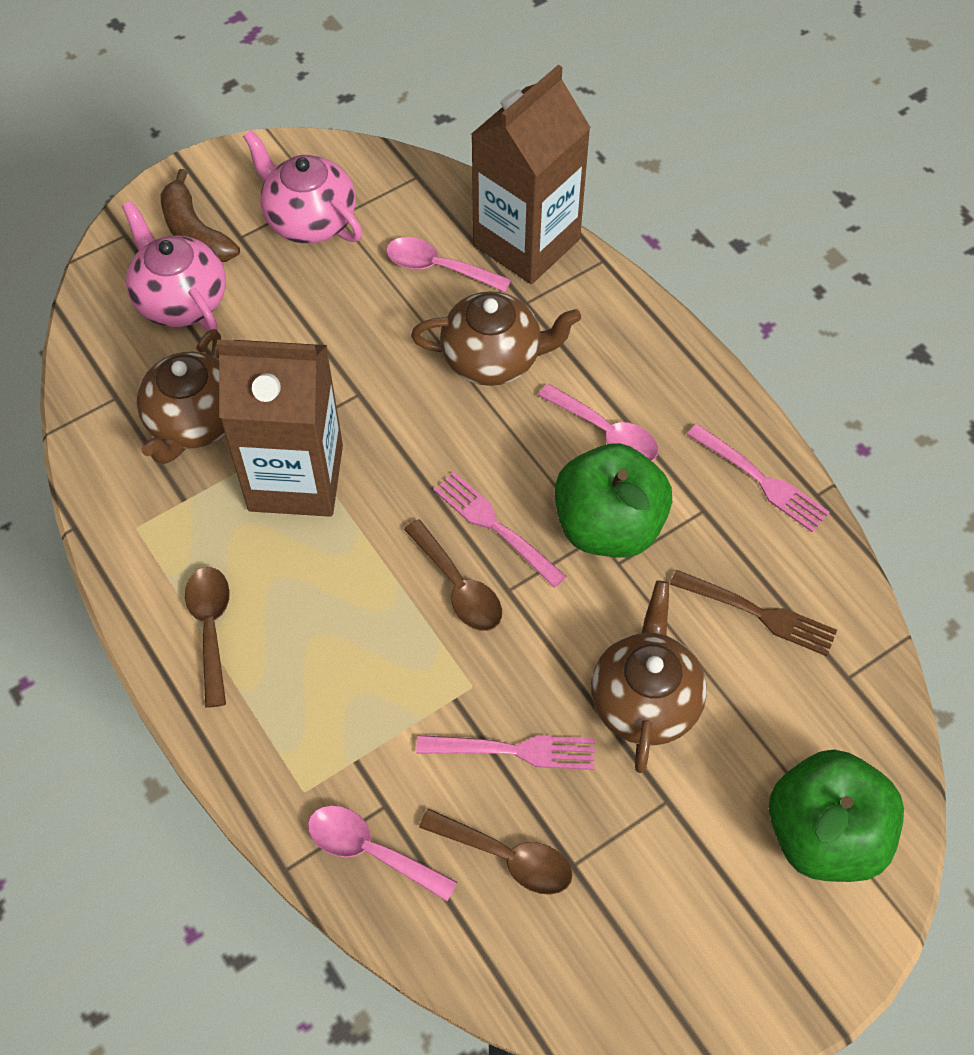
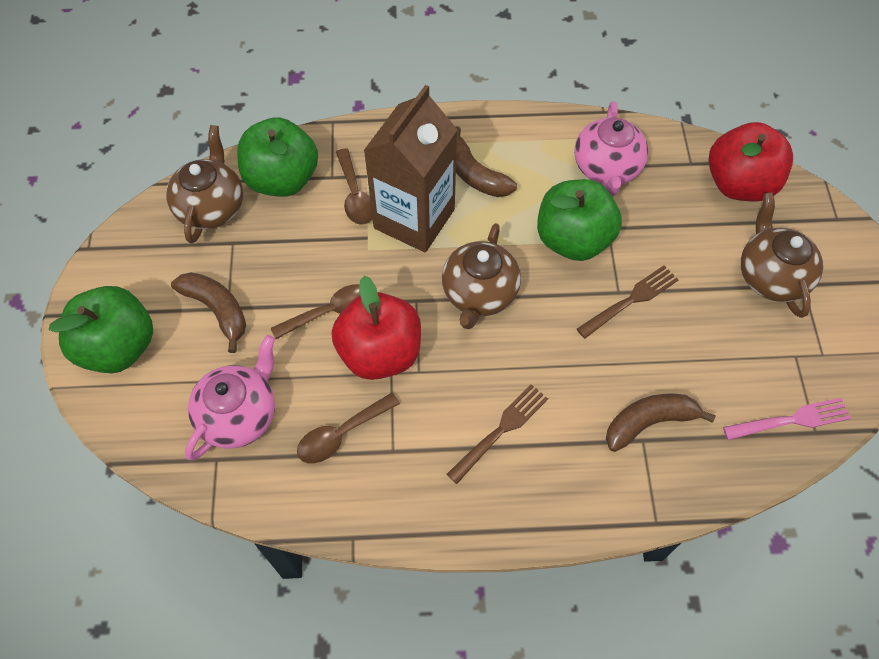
brown banana: 1 -> 3
brown carton: 2 -> 1
brown fork: 1 -> 2
green apple: 2 -> 3
pink fork: 3 -> 1
pink spoon: 3 -> 0
red apple: 0 -> 2

